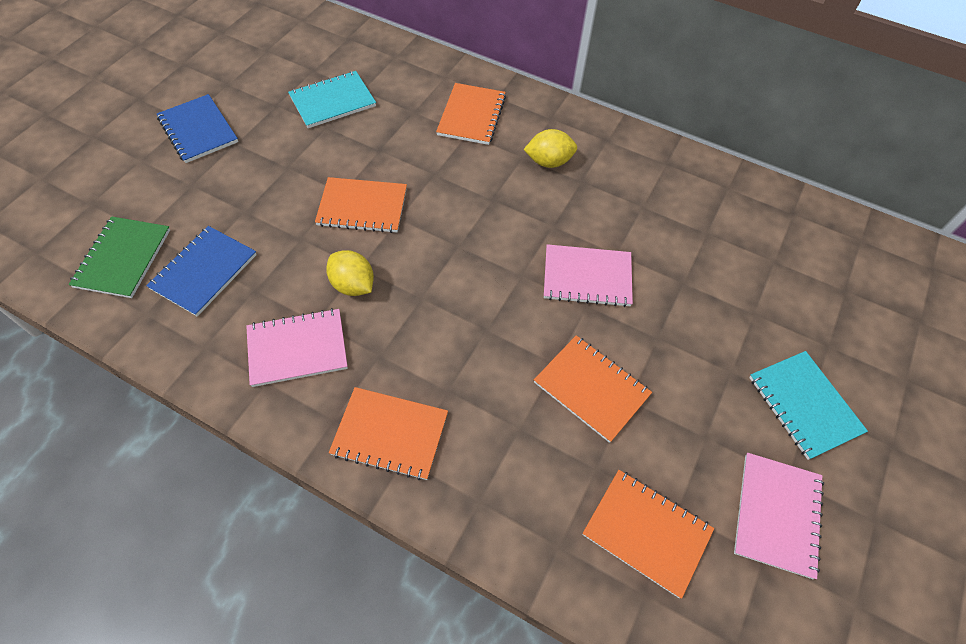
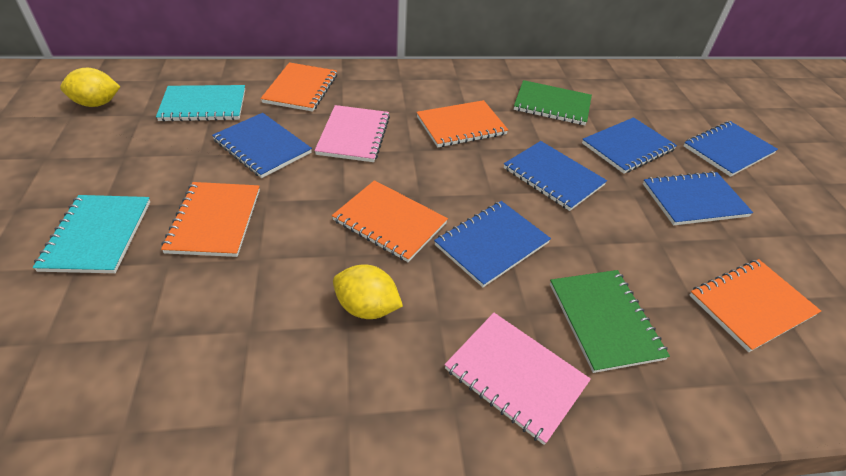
blue notebook: 2 -> 6
green notebook: 1 -> 2
pink notebook: 3 -> 2

